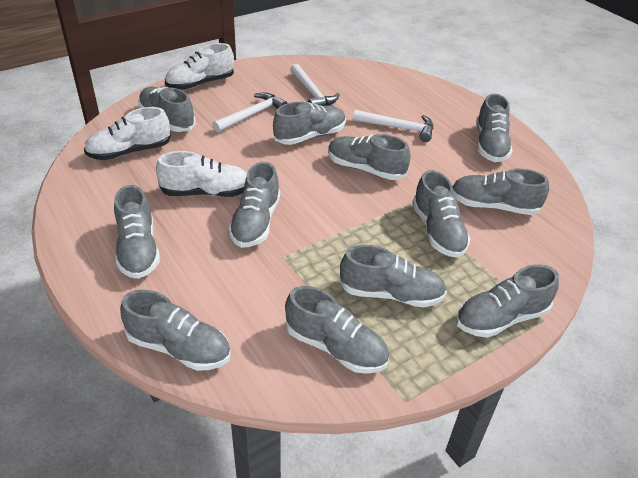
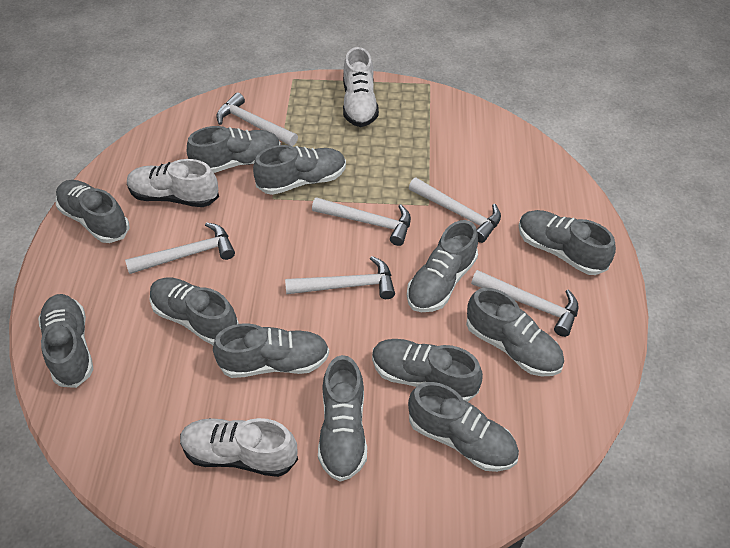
white hammer: 3 -> 6

